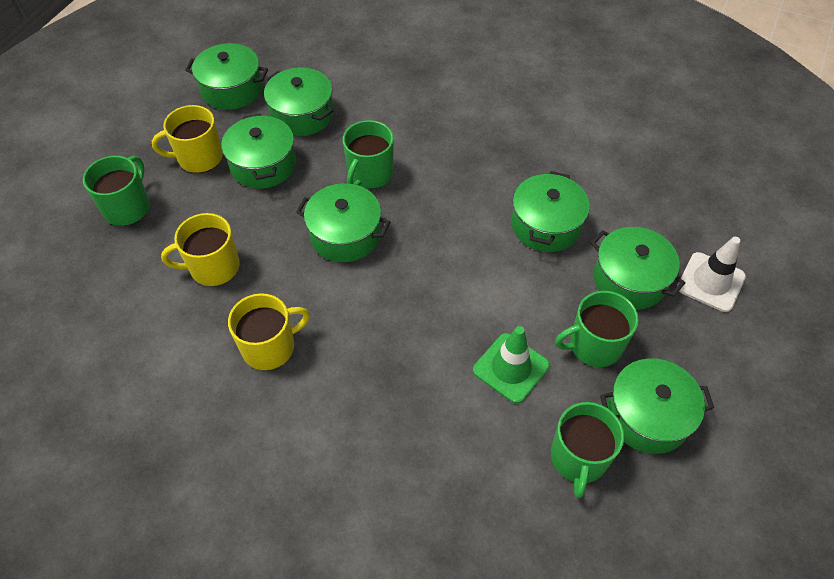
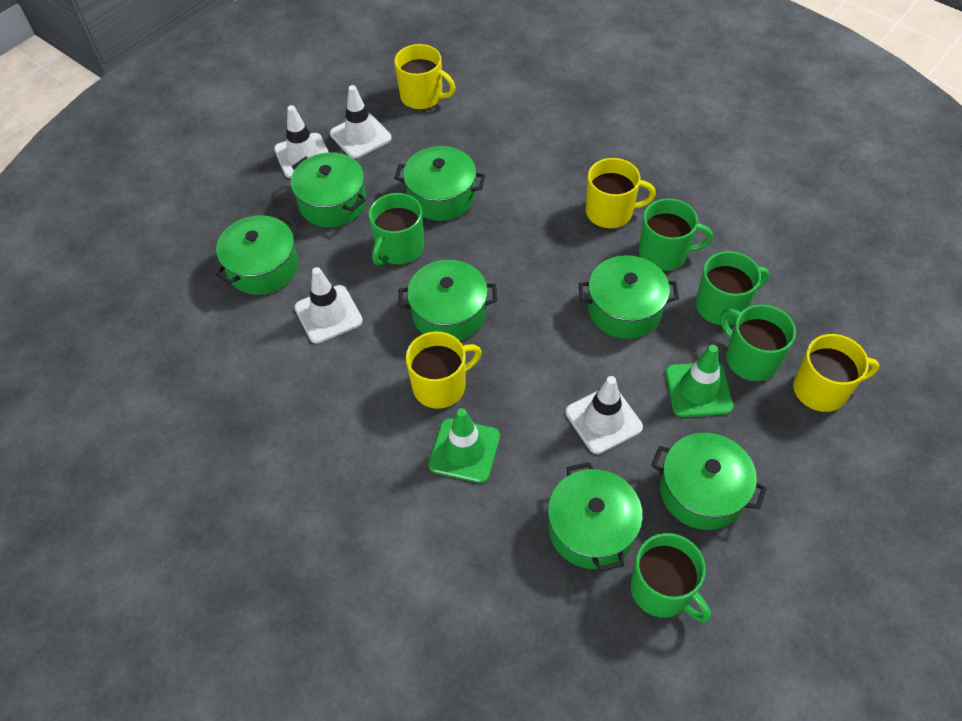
green mug: 4 -> 5
green traffic cone: 1 -> 2
white traffic cone: 1 -> 4
yellow mug: 3 -> 4

